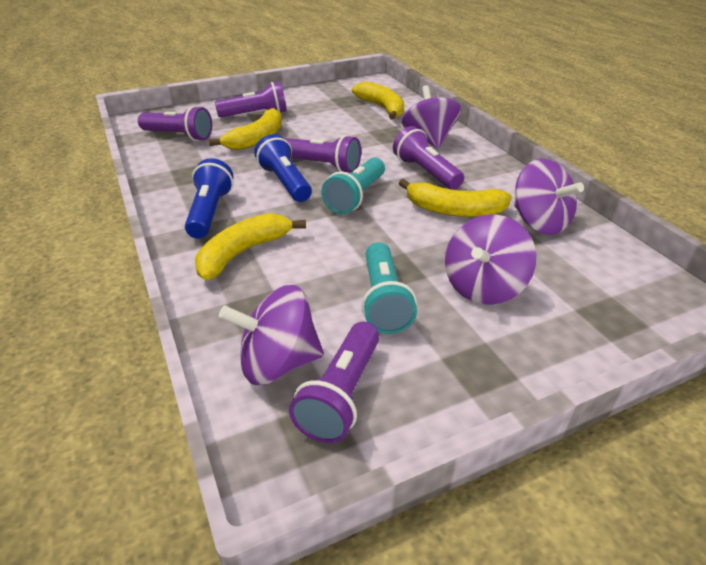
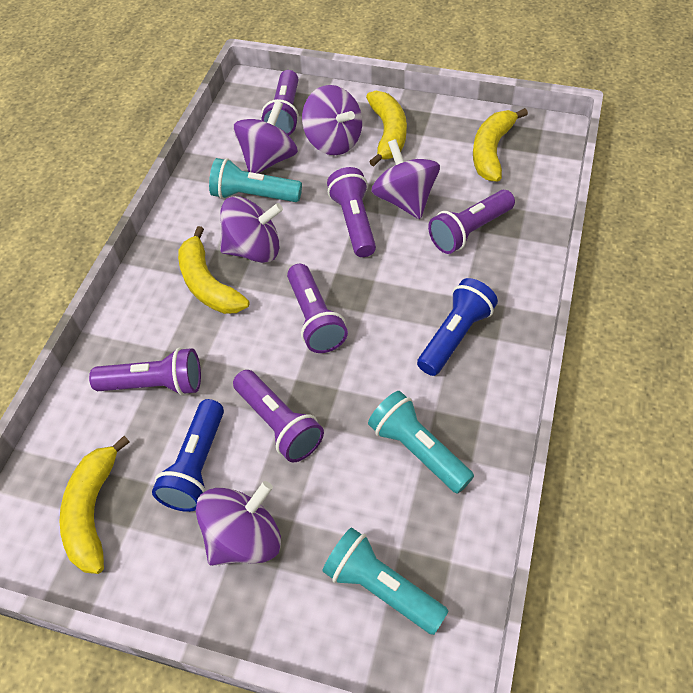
purple flashlight: 5 -> 6
purple spinning top: 4 -> 5
turquoise flashlight: 2 -> 3

